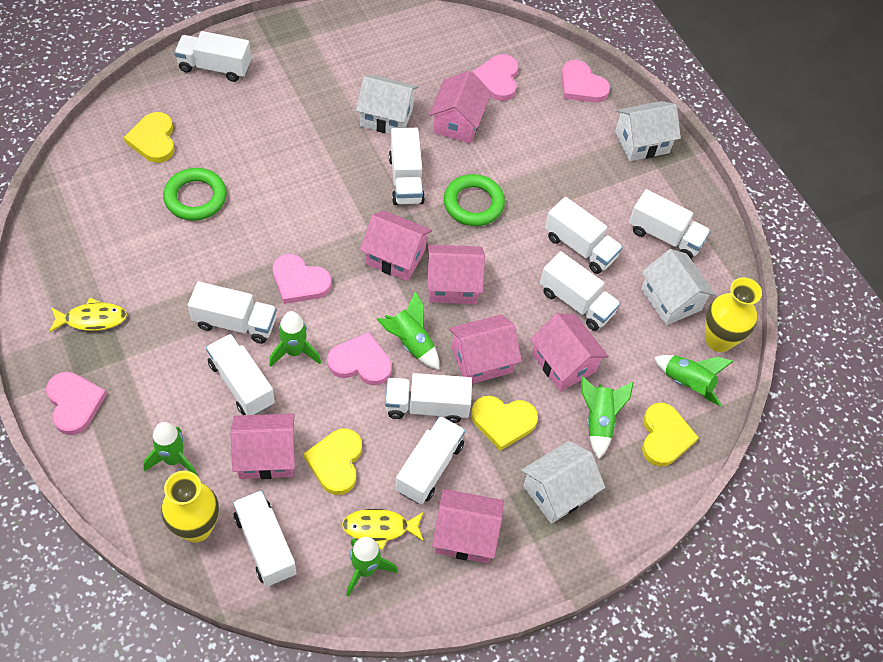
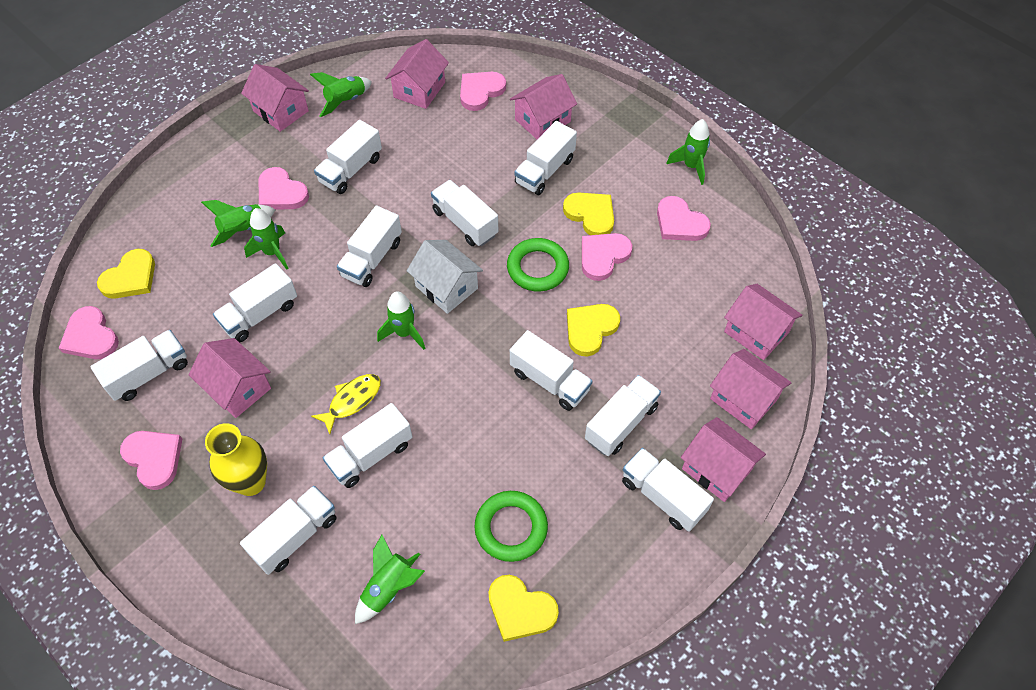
pink heart: 5 -> 6
white house: 4 -> 1
white truck: 10 -> 11
yellow fish: 2 -> 1
yellow vase: 2 -> 1

